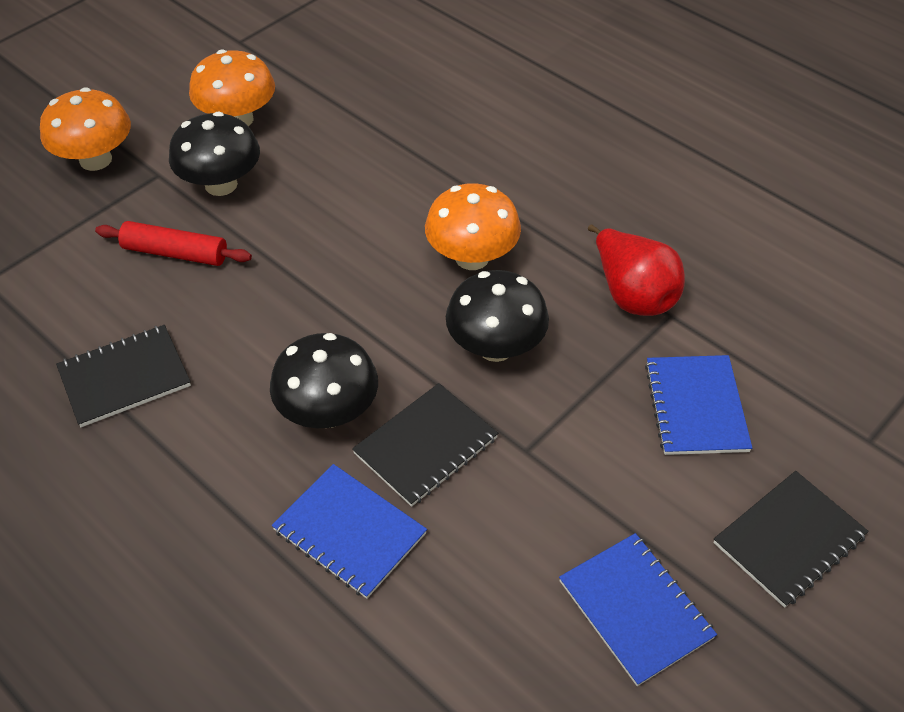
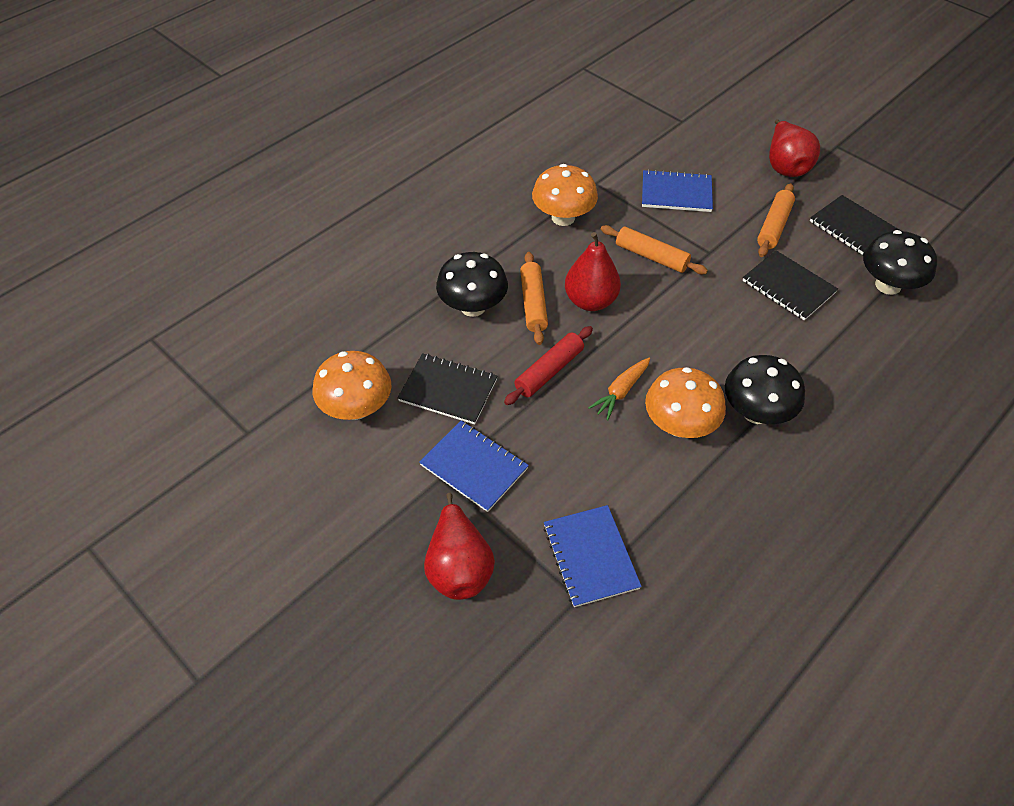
orange carrot: 0 -> 1
orange rolling pin: 0 -> 3
red pear: 1 -> 3

